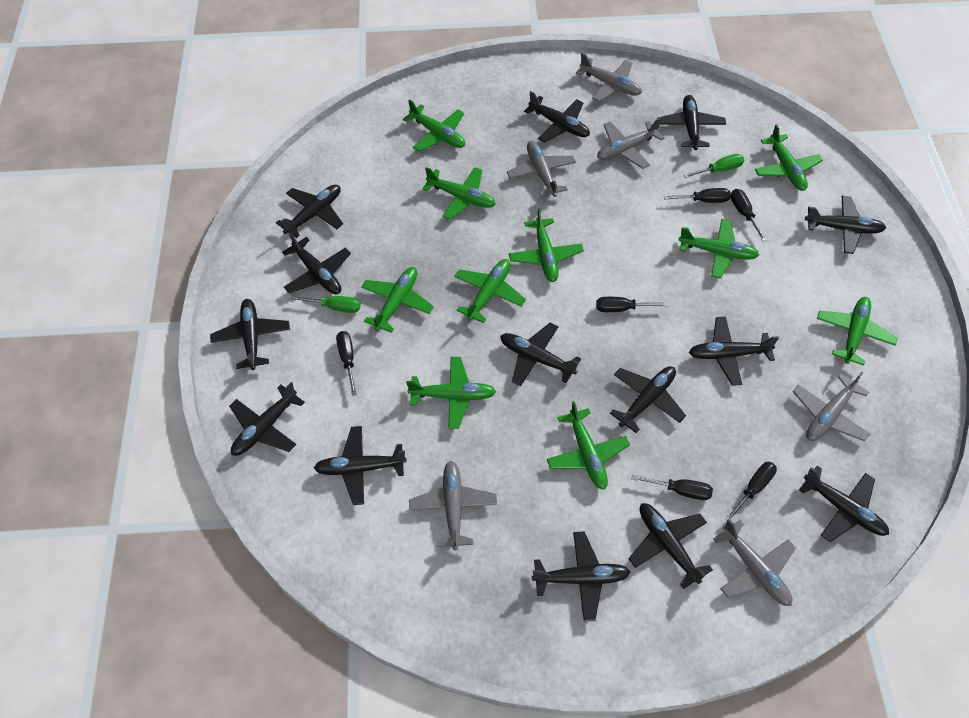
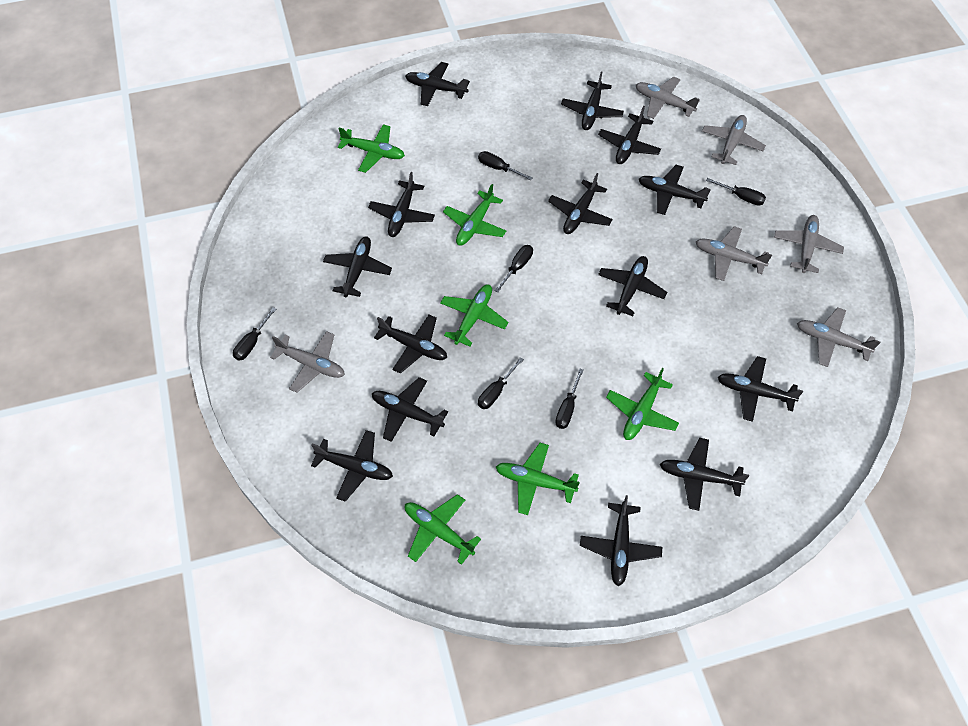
green plane: 10 -> 6
green screwdriver: 2 -> 0

